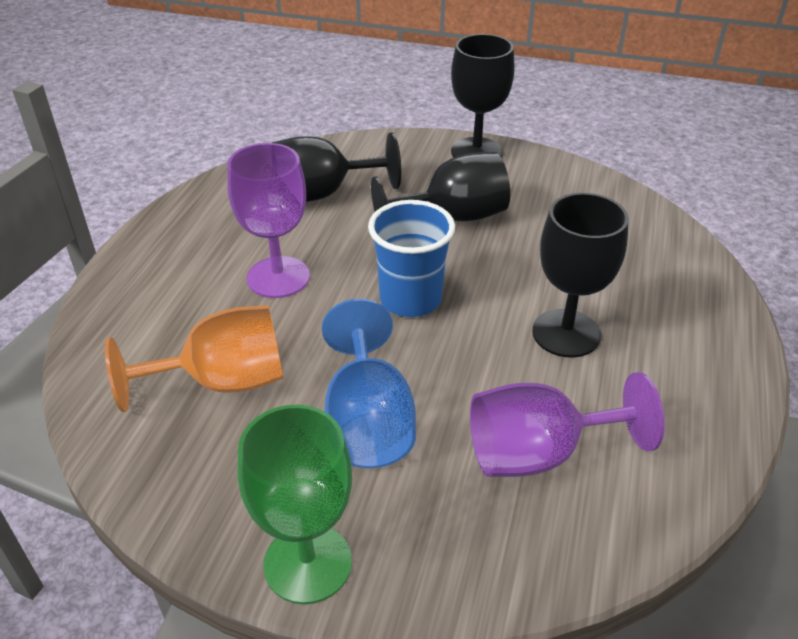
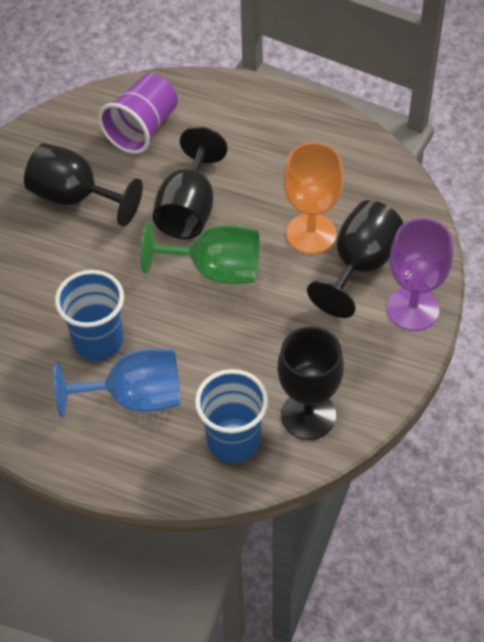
blue cup: 1 -> 2
purple cup: 0 -> 1
purple goblet: 2 -> 1

